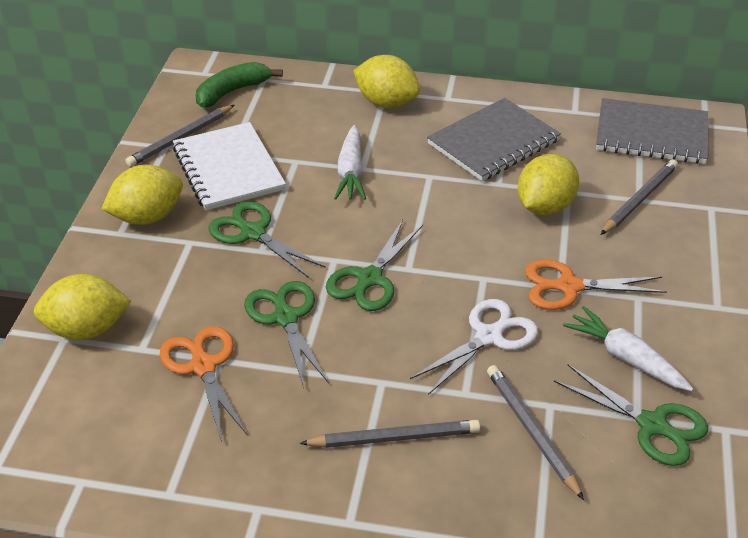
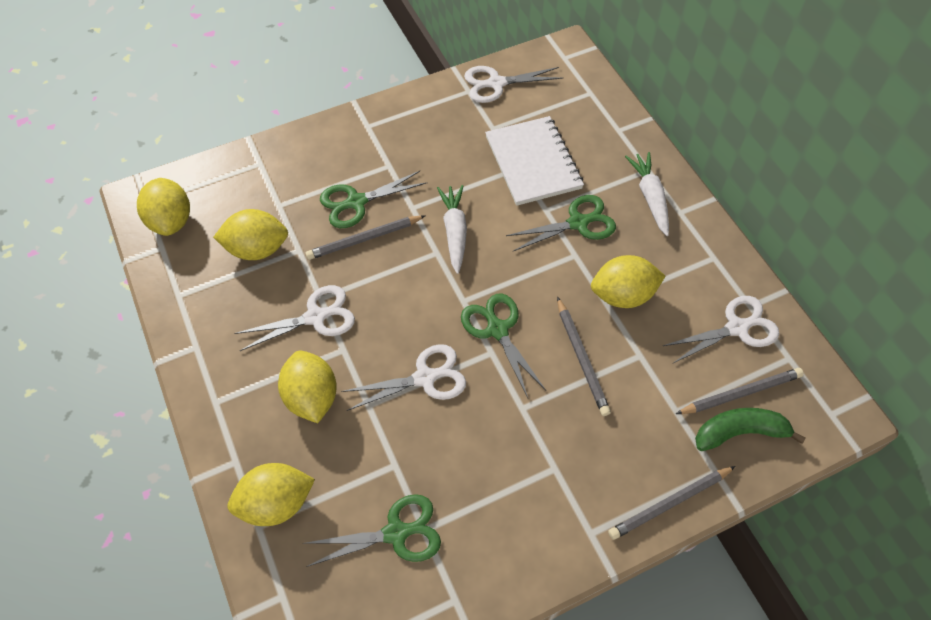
grey notebook: 2 -> 0
orange scissors: 2 -> 0
white scissors: 1 -> 4
yellow lemon: 4 -> 5

